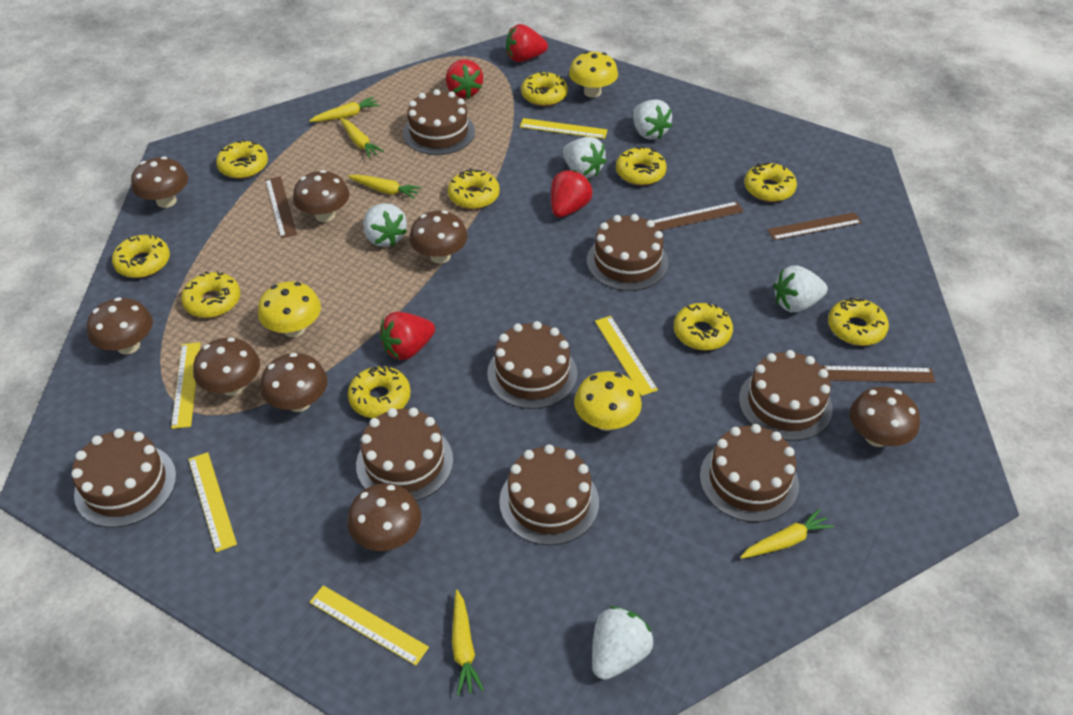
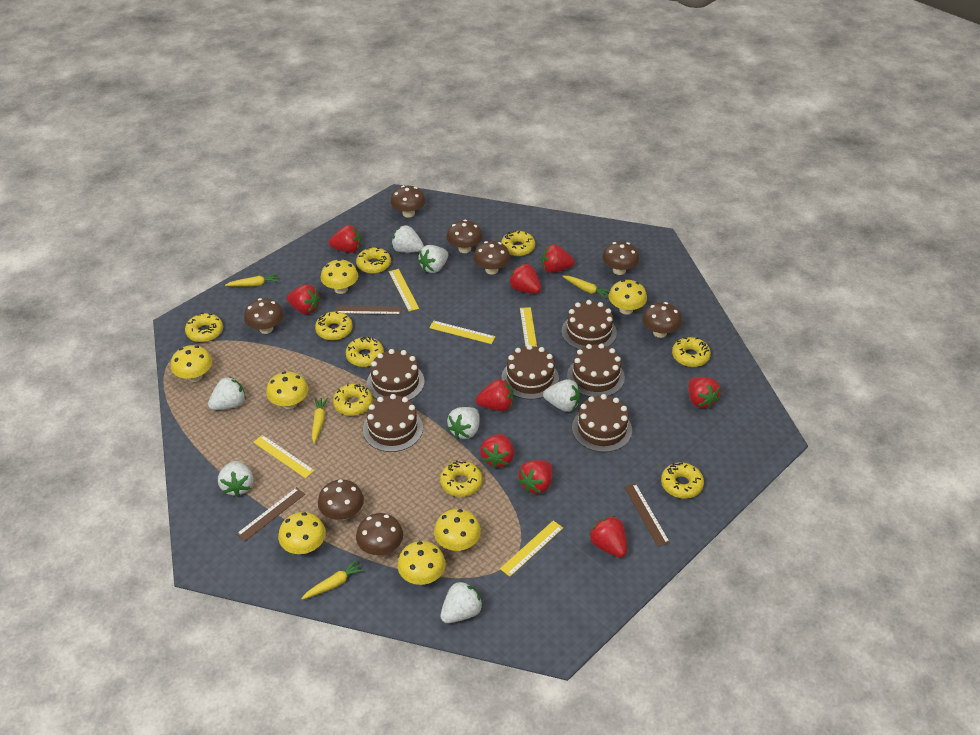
brown cake: 8 -> 6
brown ruler: 4 -> 3
red strawberry: 4 -> 9
white strawberry: 5 -> 7
yellow carrot: 5 -> 4
yellow donut: 10 -> 9
yellow mushroom: 3 -> 7

